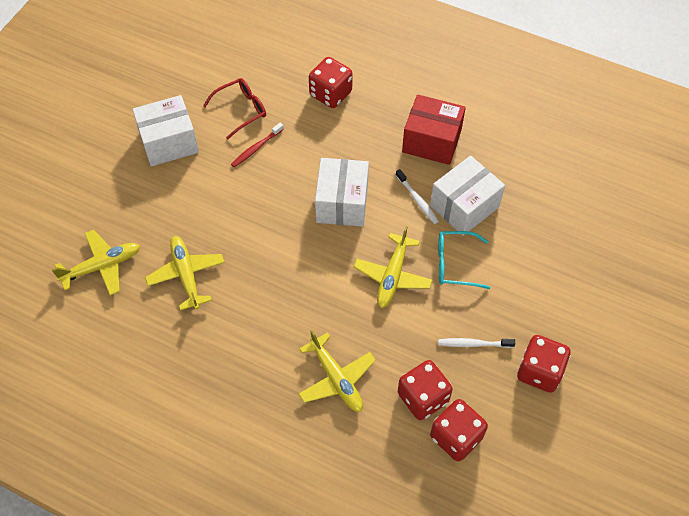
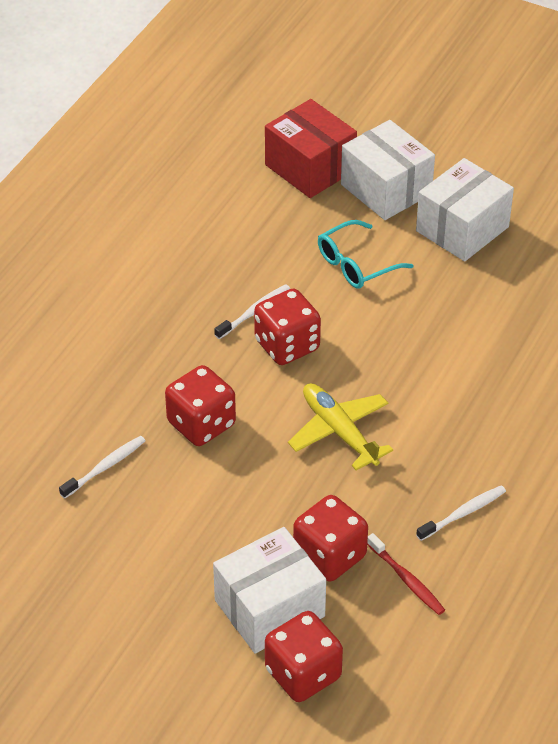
red glasses: 1 -> 0
white toothbrush: 2 -> 3
yellow plane: 4 -> 1

